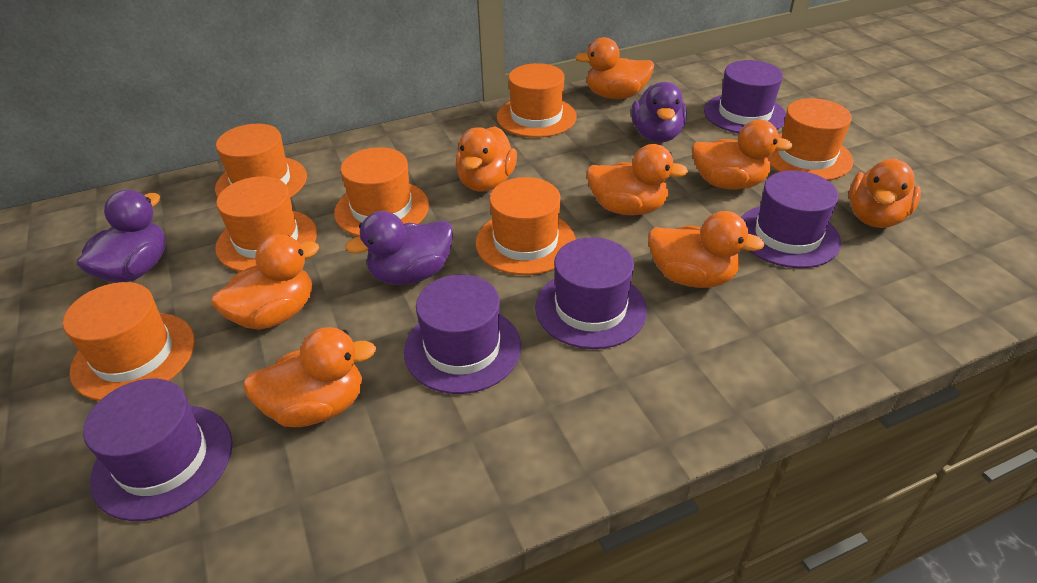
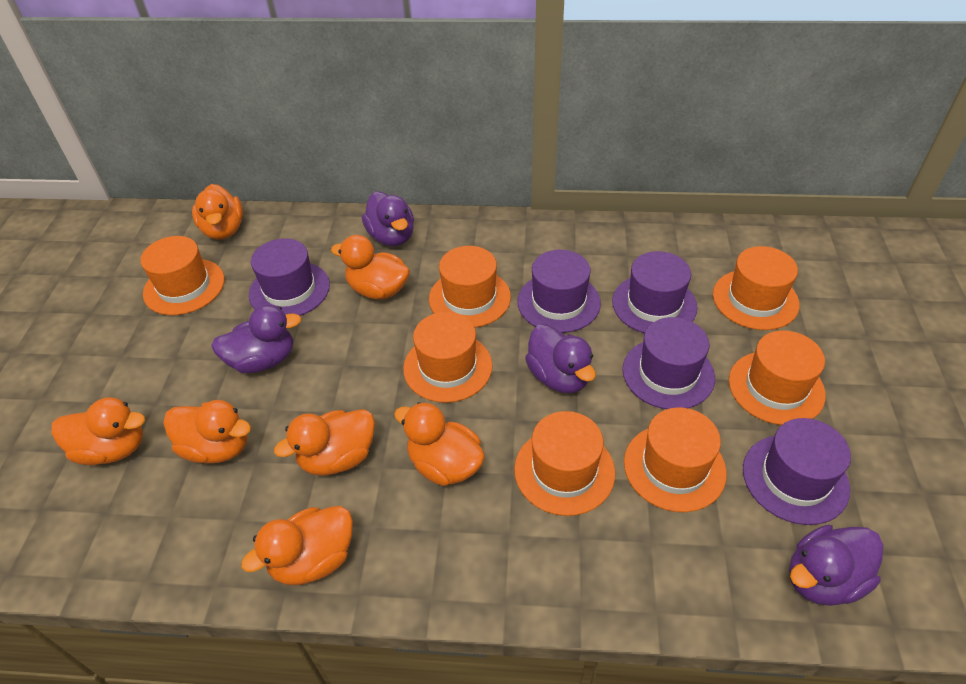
orange duck: 8 -> 7
purple duck: 3 -> 4

